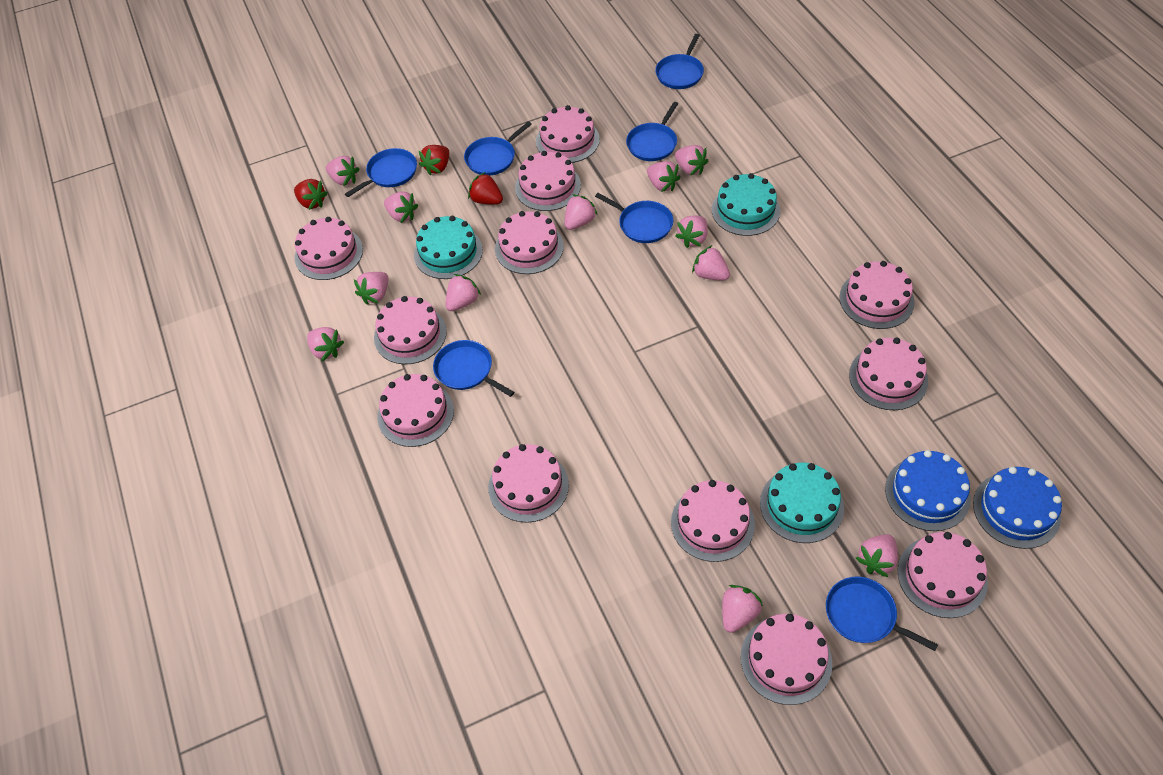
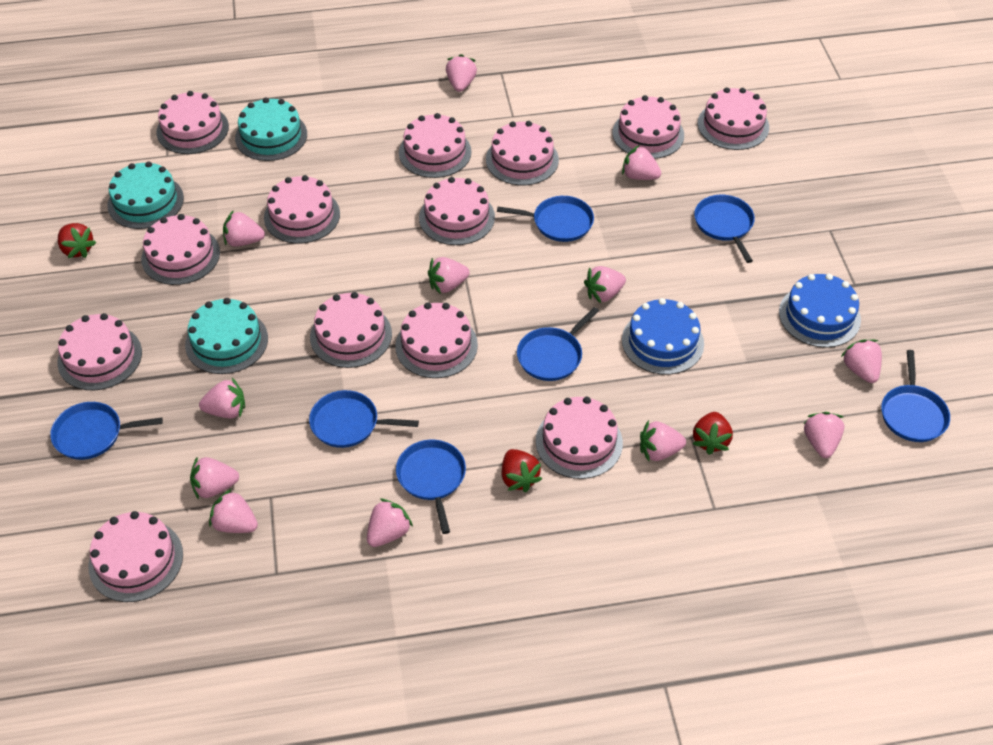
pink cake: 12 -> 13

